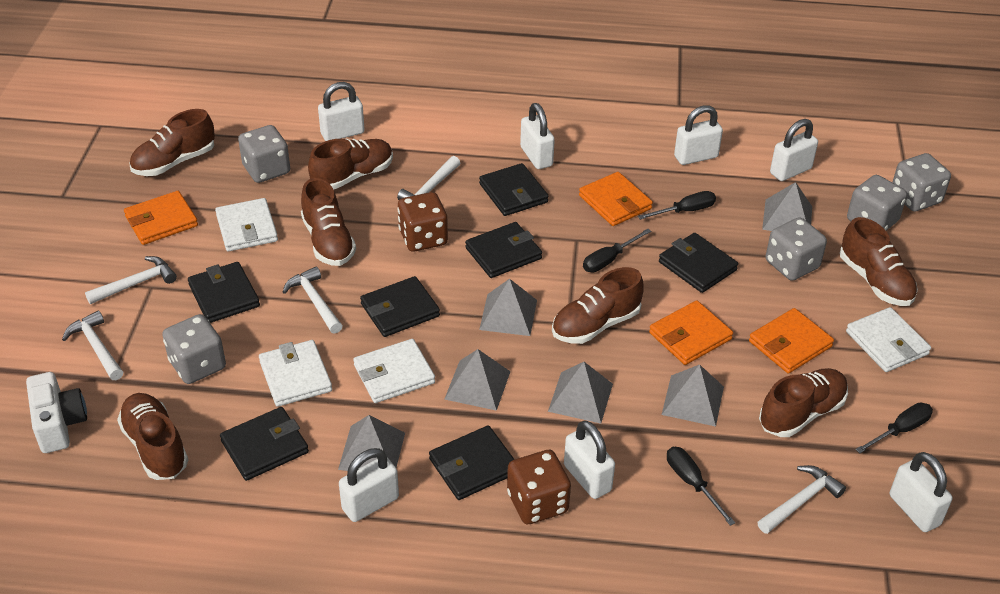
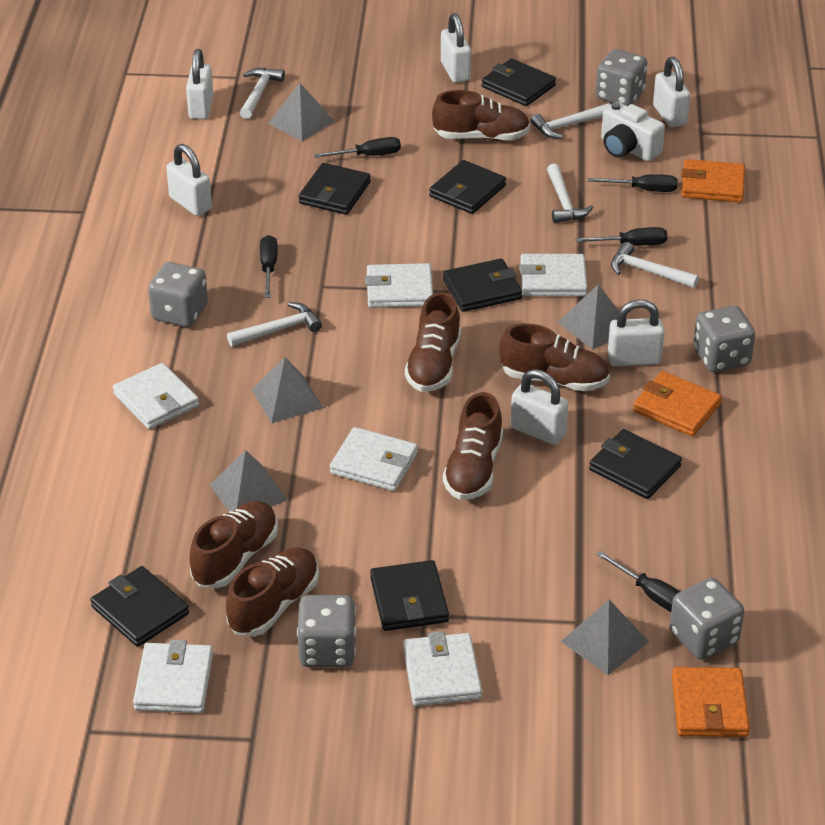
black screwdriver: 4 -> 5
brown dice: 2 -> 0
brown shoe: 7 -> 6
grey pyramid: 6 -> 5
orange wallet: 4 -> 3
white padlock: 7 -> 6
white wallet: 4 -> 6

